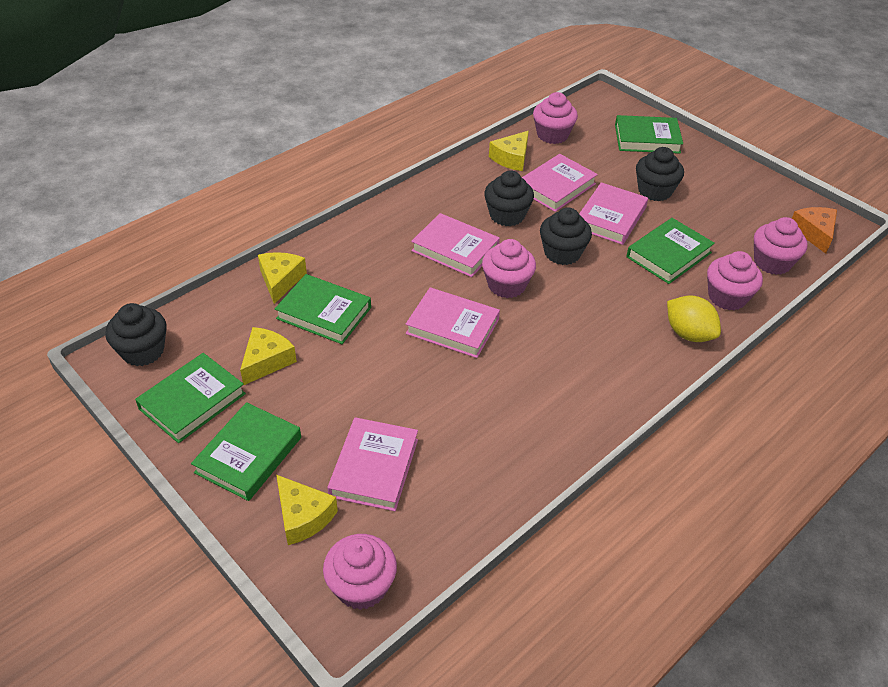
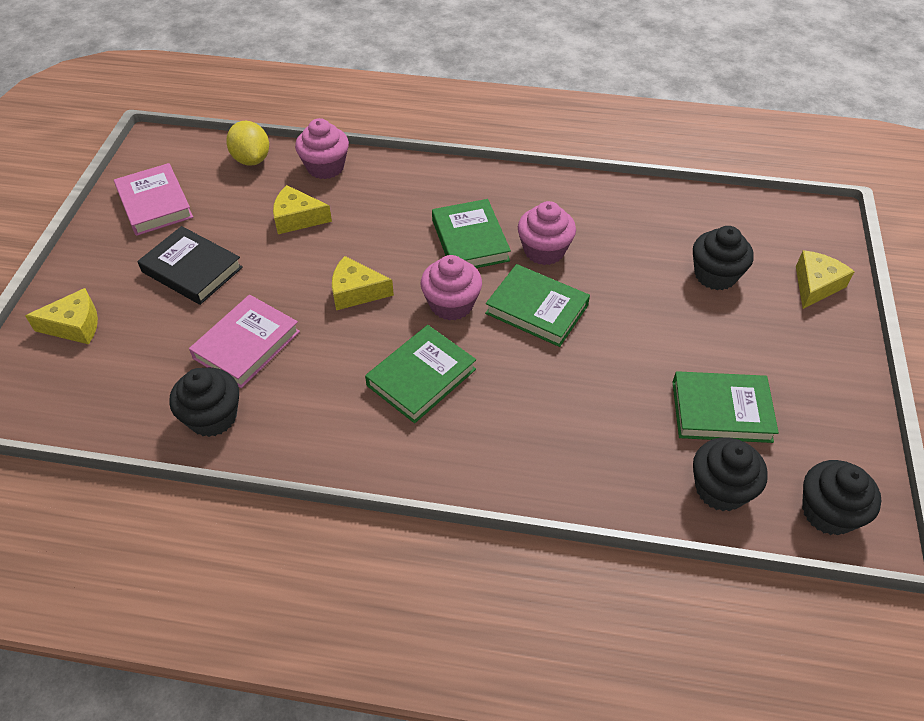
black book: 0 -> 1
green book: 5 -> 4
orange cheese: 1 -> 0
pink book: 5 -> 2
pink cupcake: 5 -> 3

